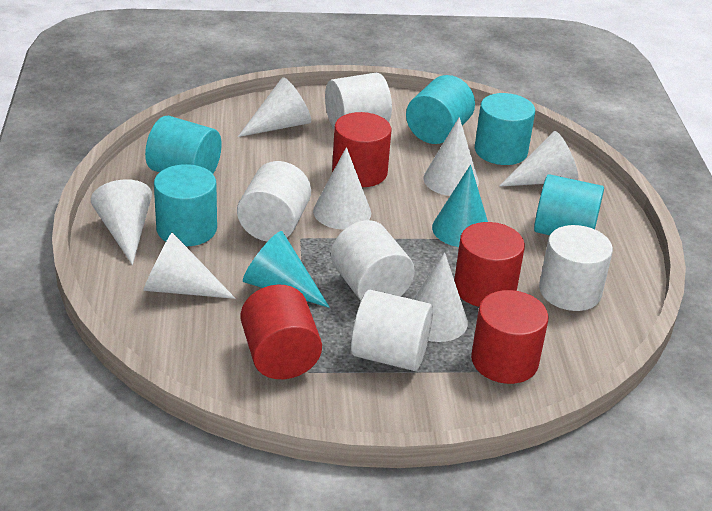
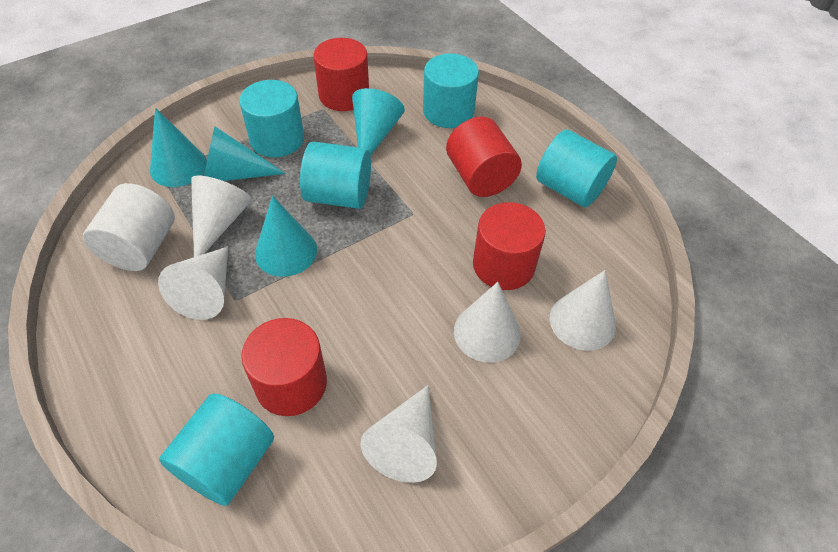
turquoise cone: 2 -> 4
white cone: 7 -> 5
white cylinder: 5 -> 1

